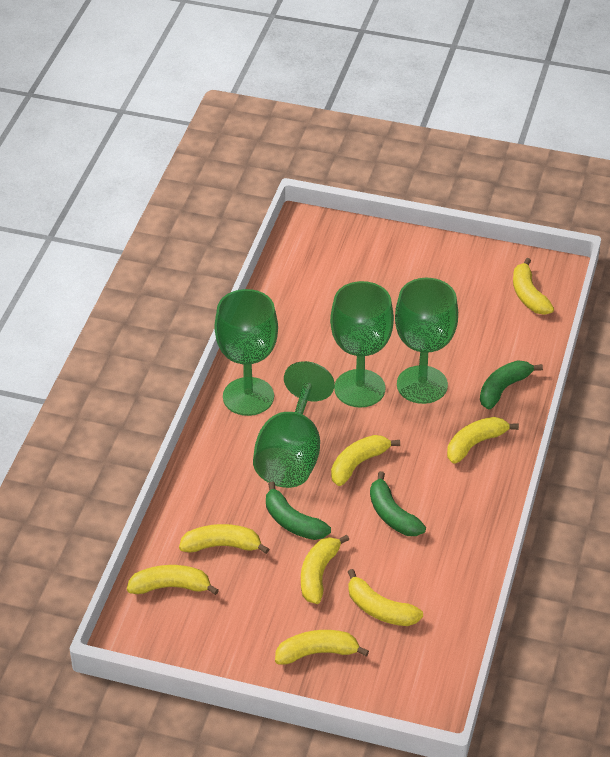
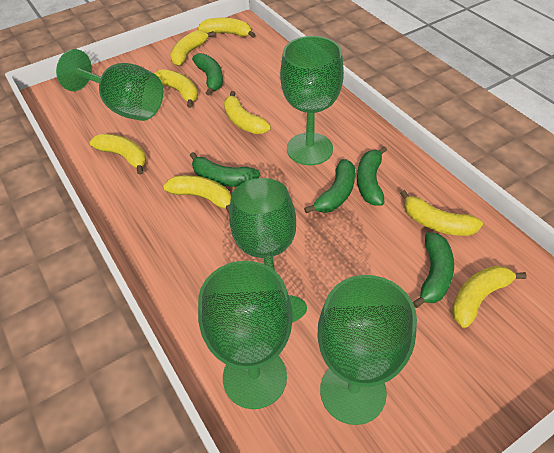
green banana: 3 -> 5
green goblet: 4 -> 5

